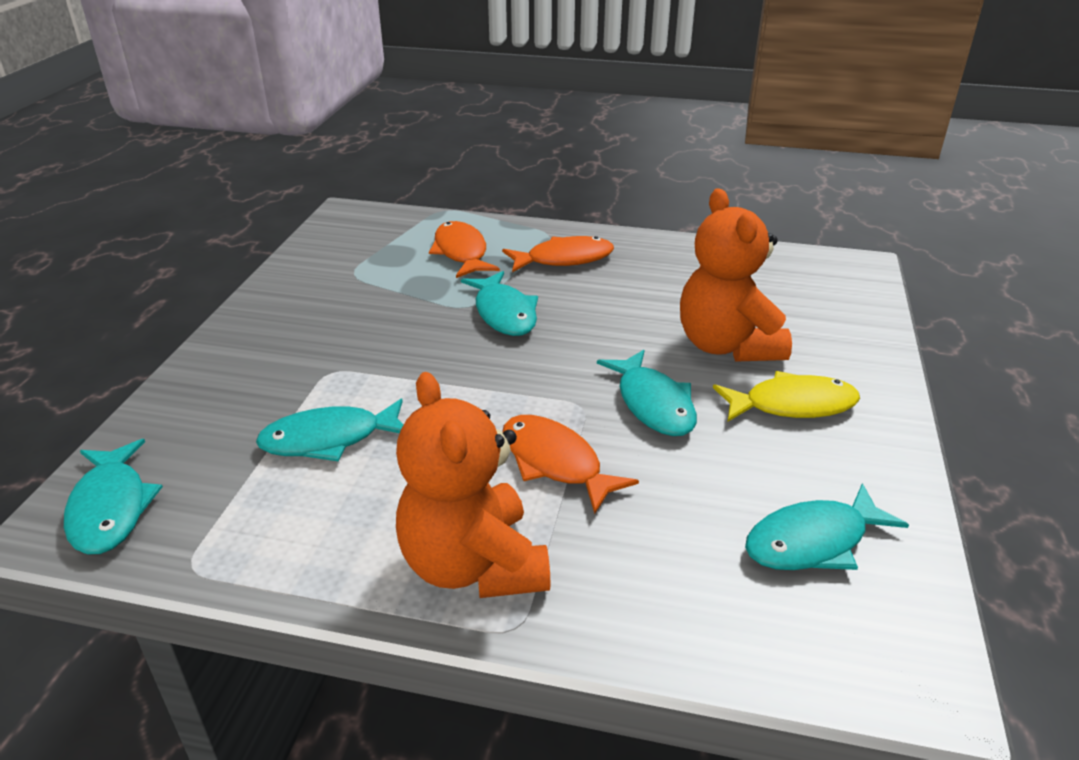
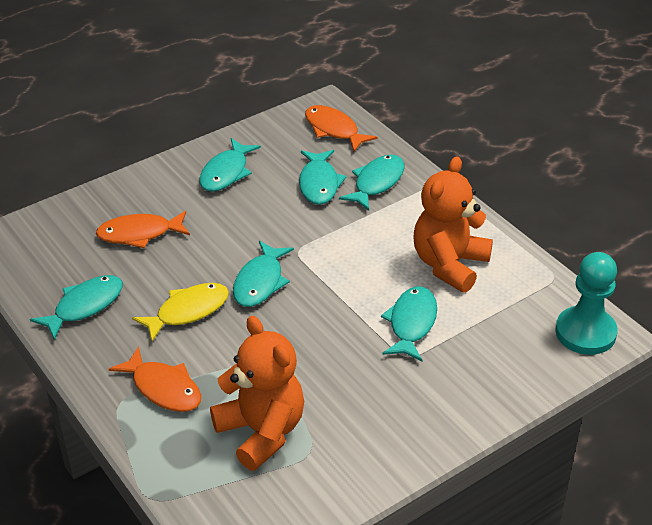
turquoise fish: 5 -> 6
turquoise pawn: 0 -> 1

